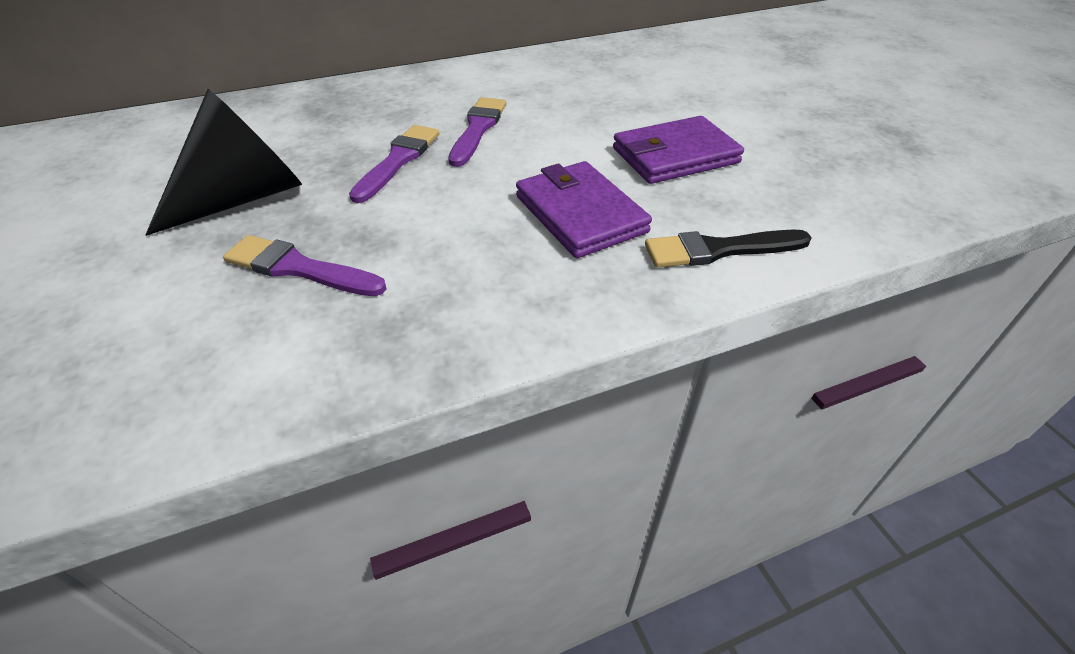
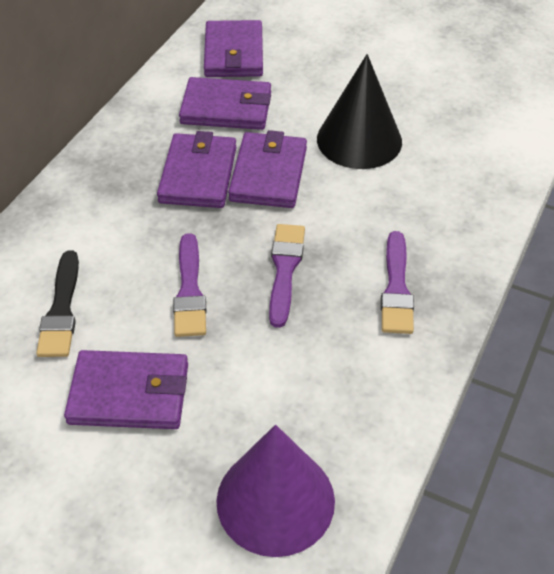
purple cone: 0 -> 1
purple wallet: 2 -> 5

